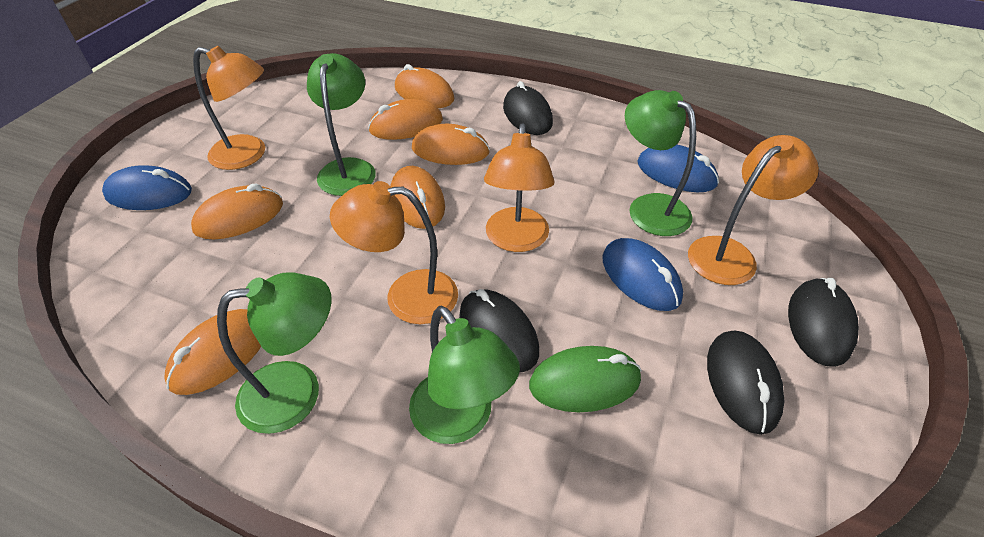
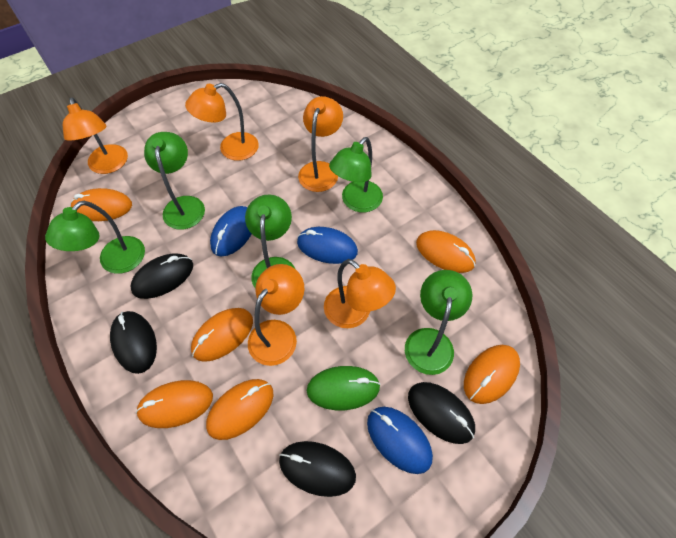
green lamp: 4 -> 5
orange lamp: 4 -> 5

